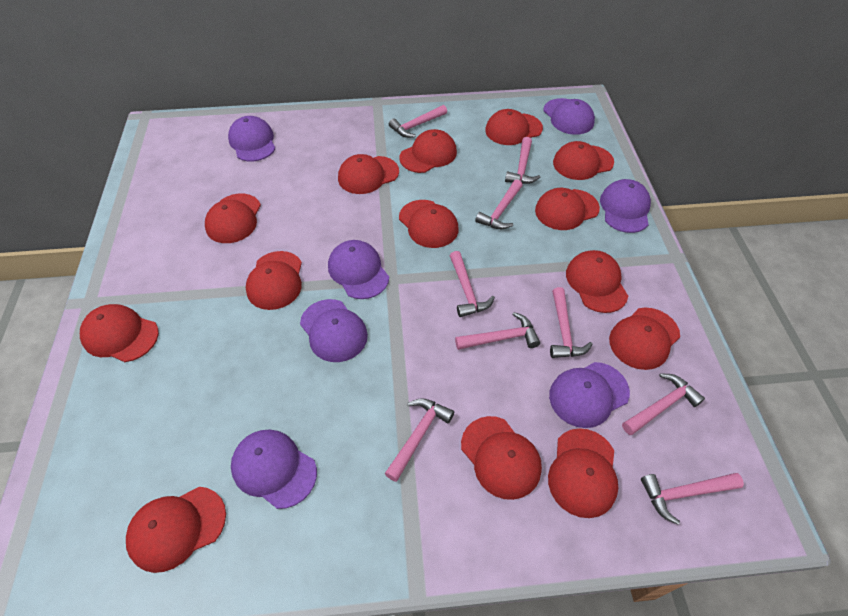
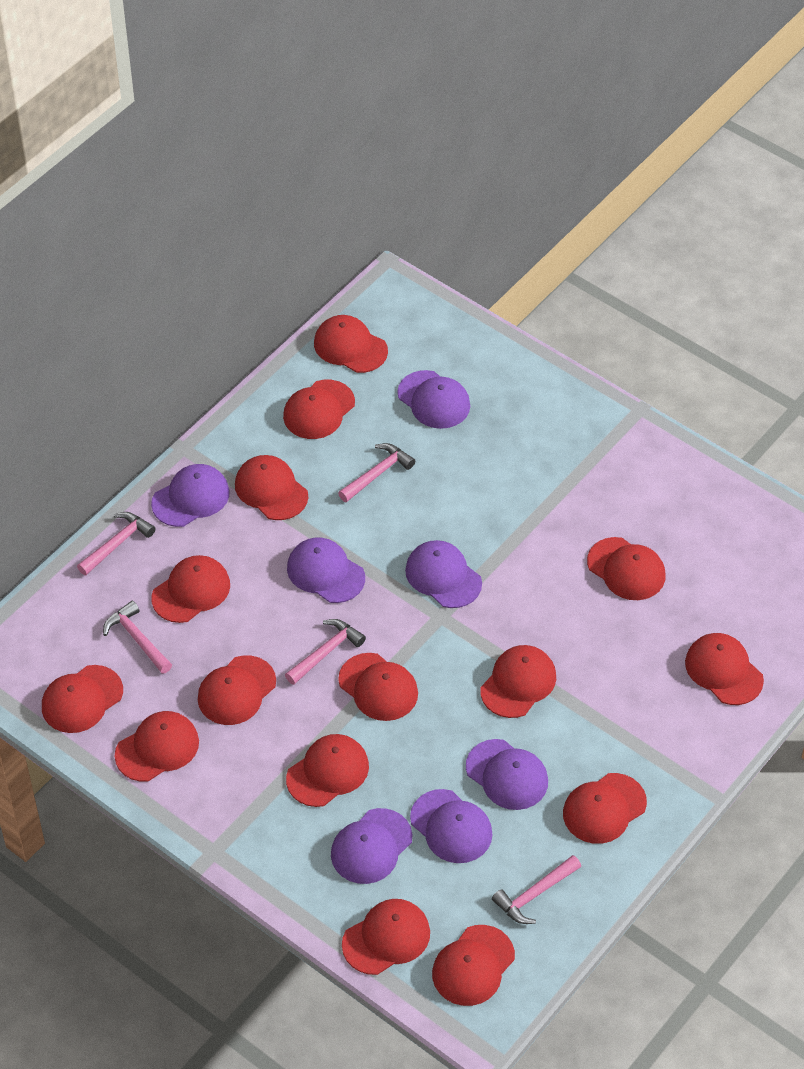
pink hammer: 9 -> 5
red cap: 14 -> 15

